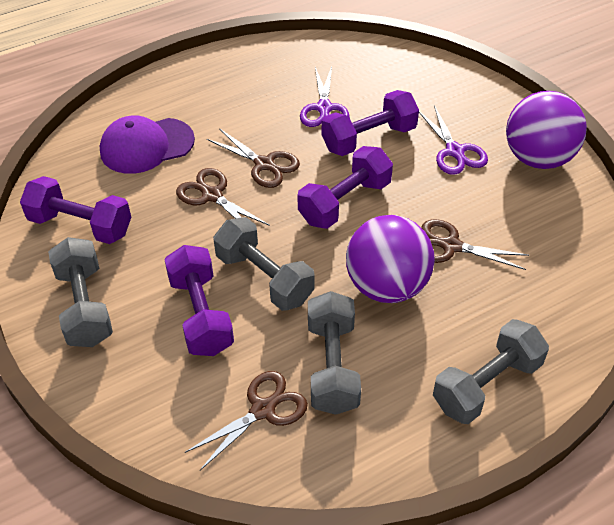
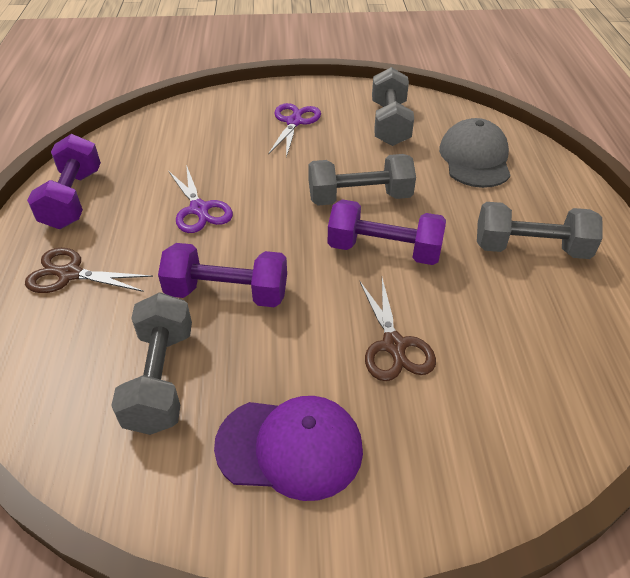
brown scissors: 4 -> 2
grey cap: 0 -> 1
purple ball: 2 -> 0
purple dumbbell: 4 -> 3

